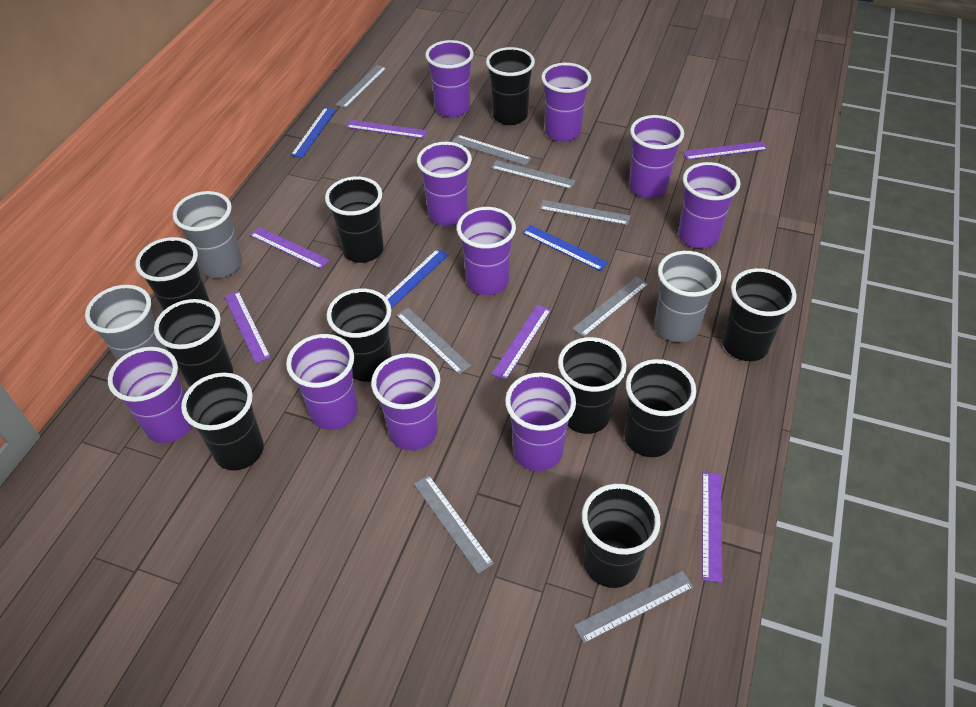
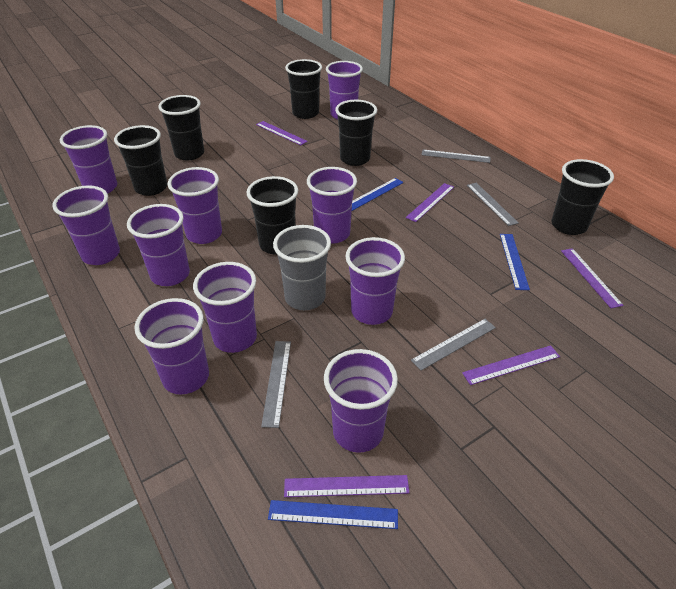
black cup: 10 -> 6
grey cup: 3 -> 1
grey ruler: 8 -> 4
purple ruler: 6 -> 5

